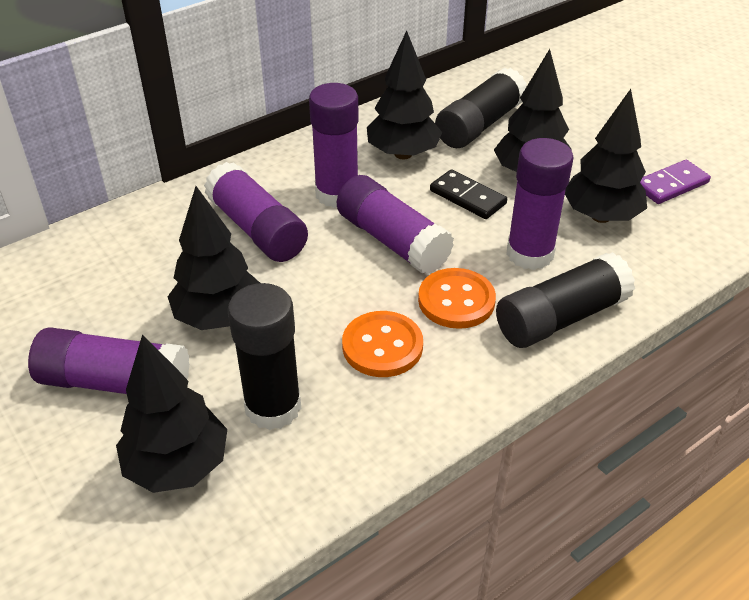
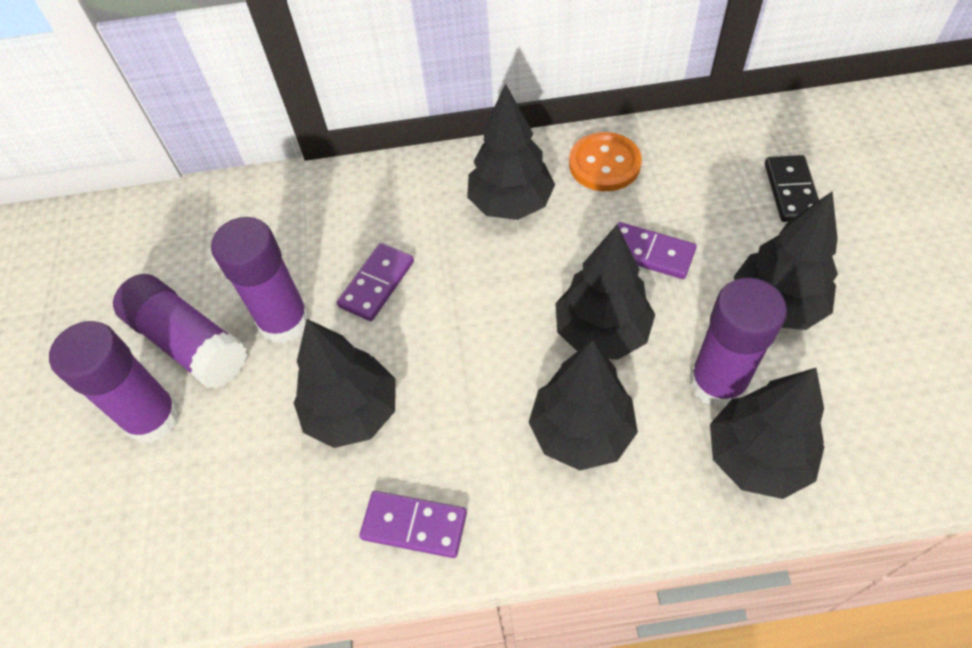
black glue stick: 3 -> 0
black tree: 5 -> 6
orange button: 2 -> 1
purple domino: 1 -> 3
purple glue stick: 5 -> 4

